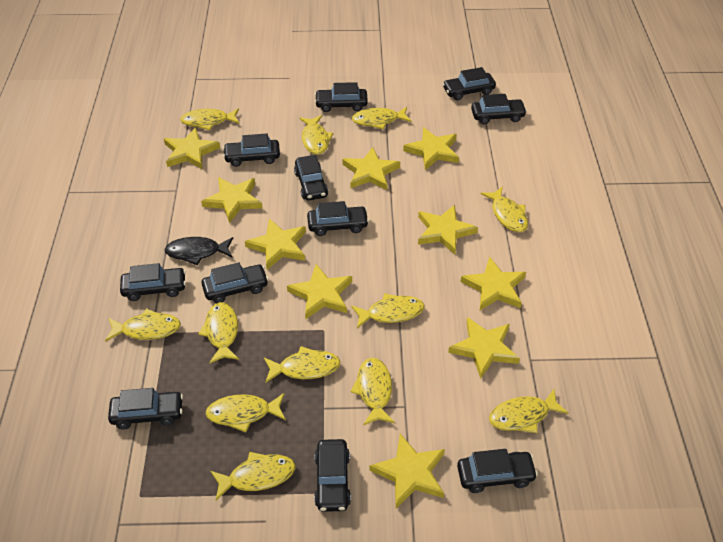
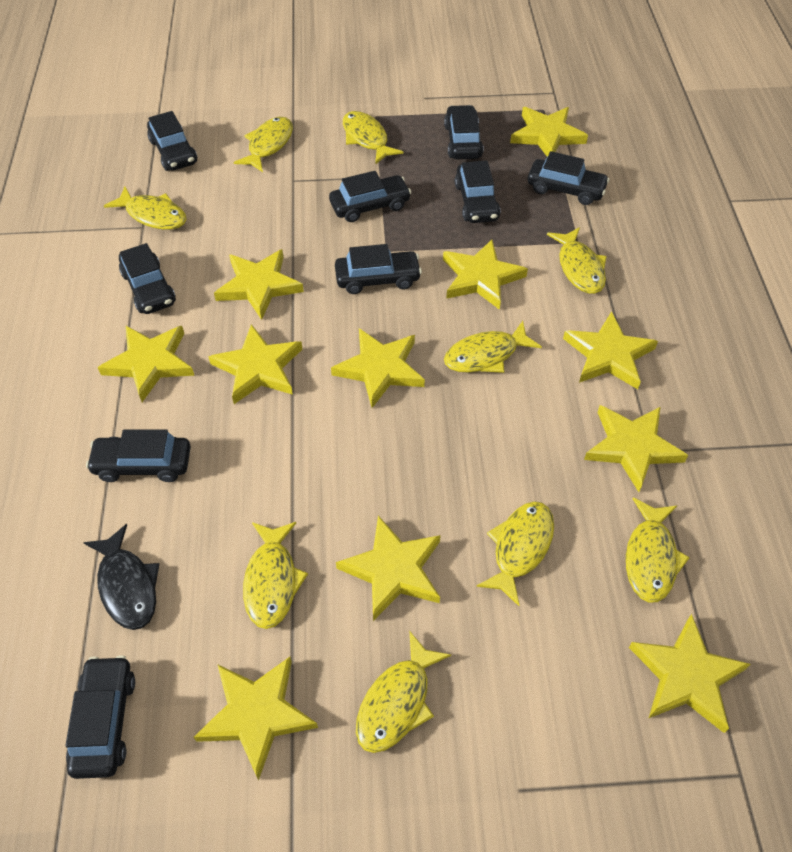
black car: 11 -> 9
yellow fish: 12 -> 9
yellow star: 10 -> 11

